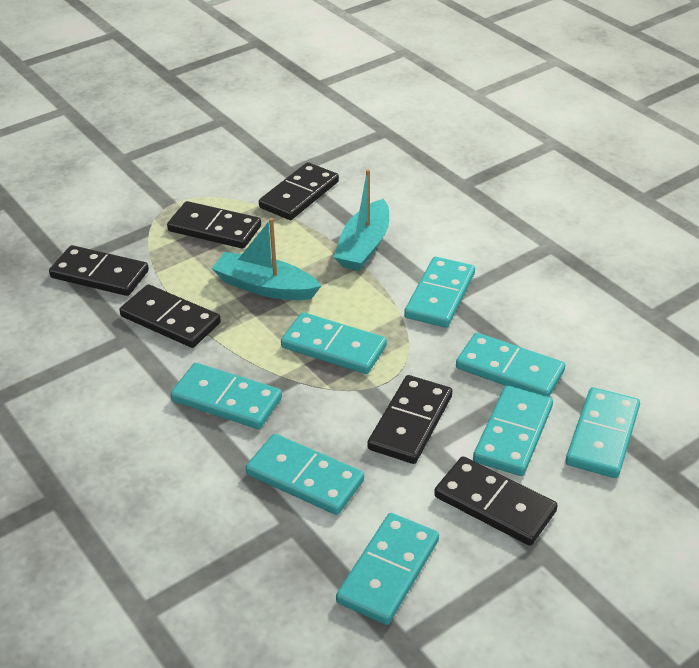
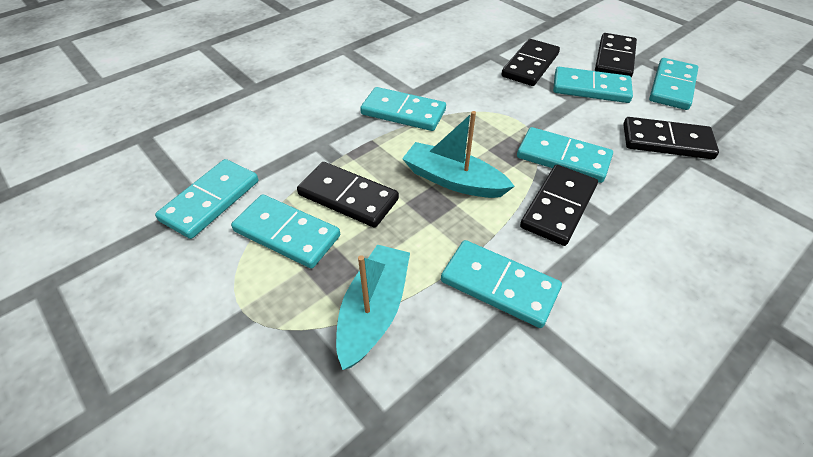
black domino: 6 -> 5
turquoise domino: 8 -> 7

